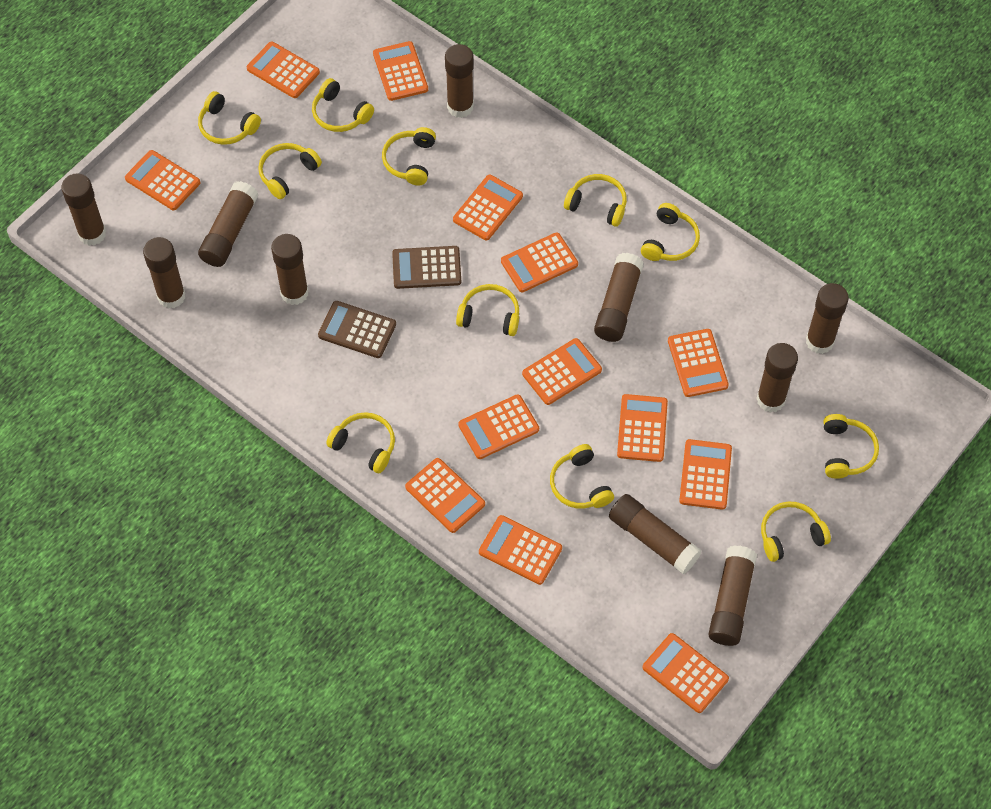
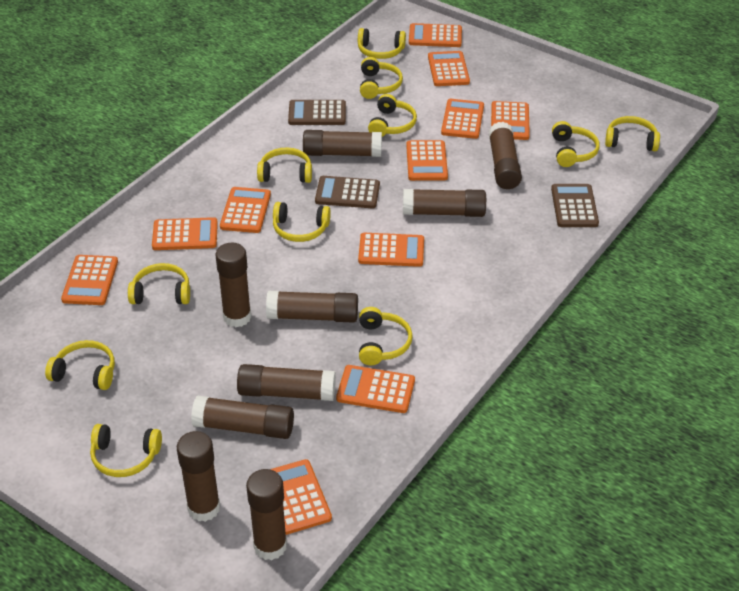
brown calculator: 2 -> 3
brown glue stick: 10 -> 9
orange calculator: 13 -> 11

